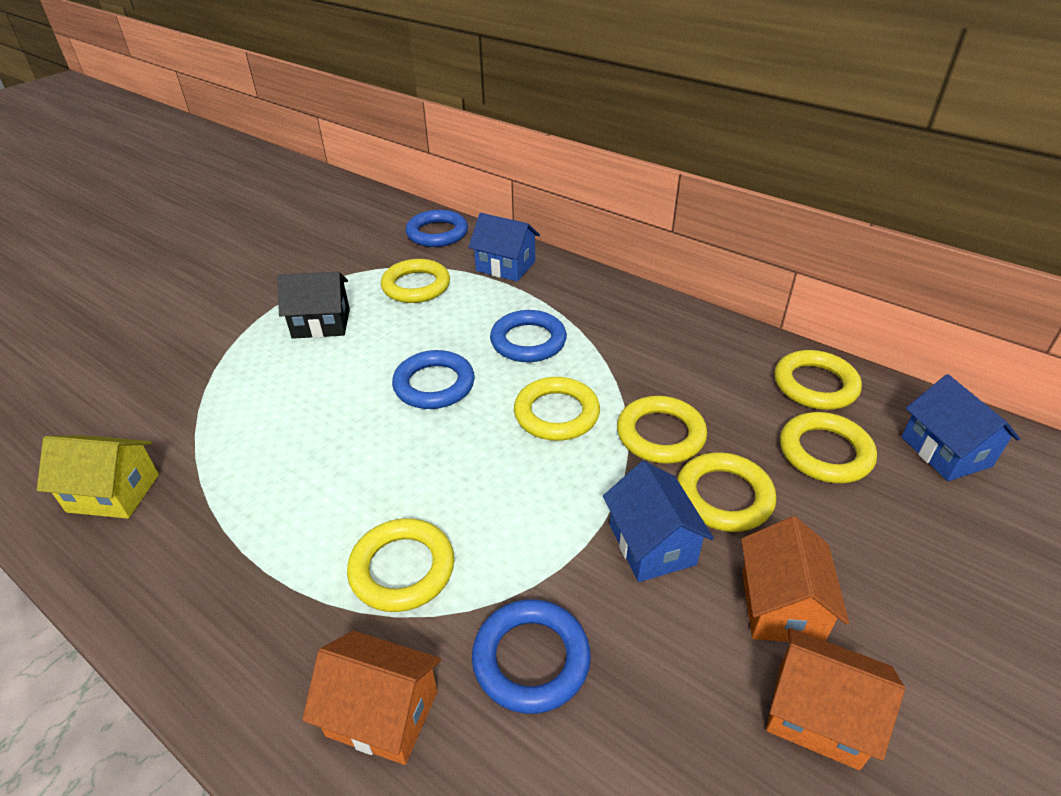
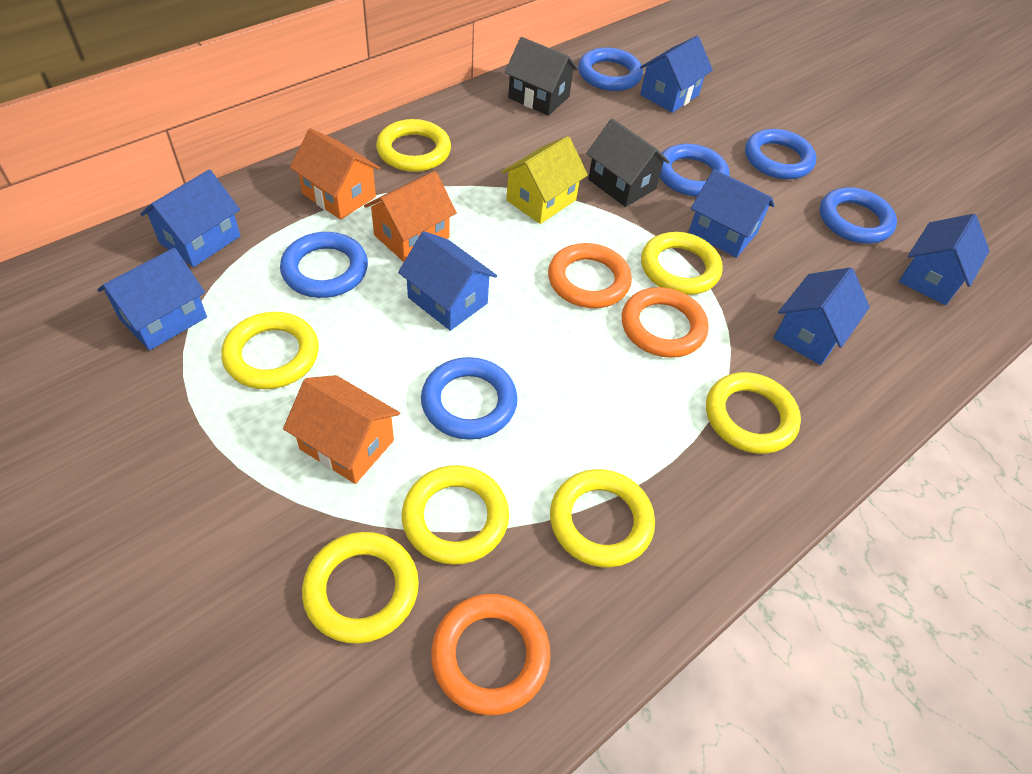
black house: 1 -> 2
blue house: 3 -> 7
blue ring: 4 -> 6
orange ring: 0 -> 3

